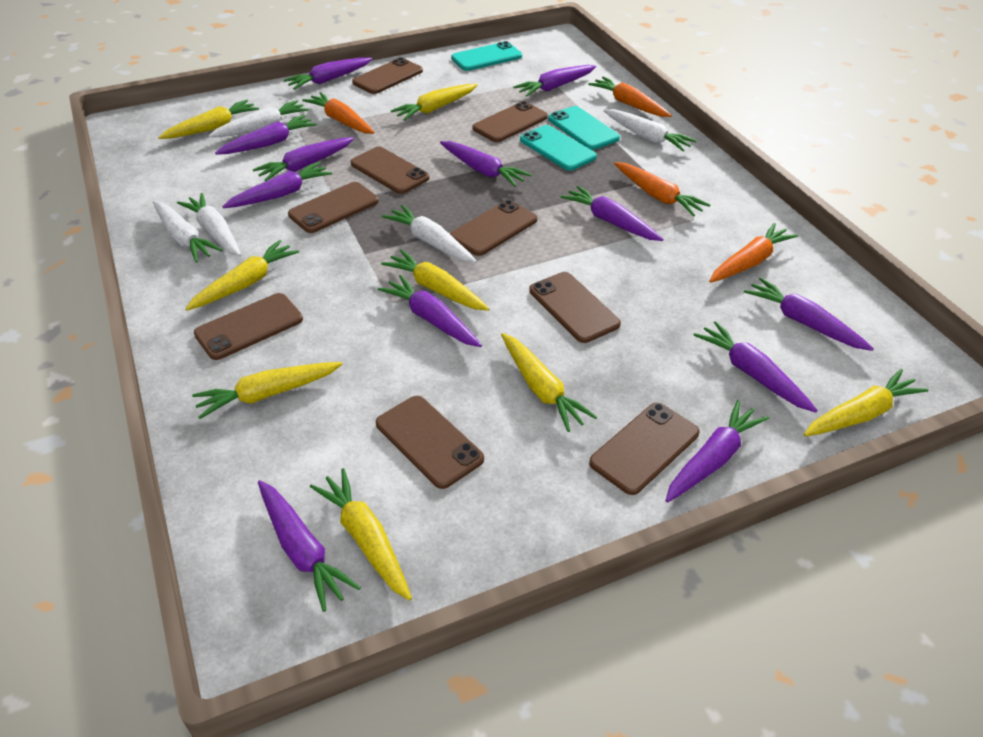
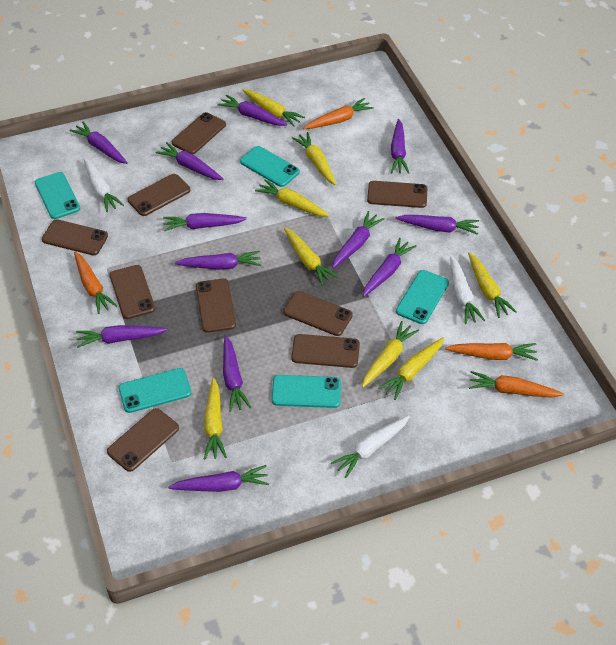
turquoise phone: 3 -> 5
white carrot: 5 -> 3

